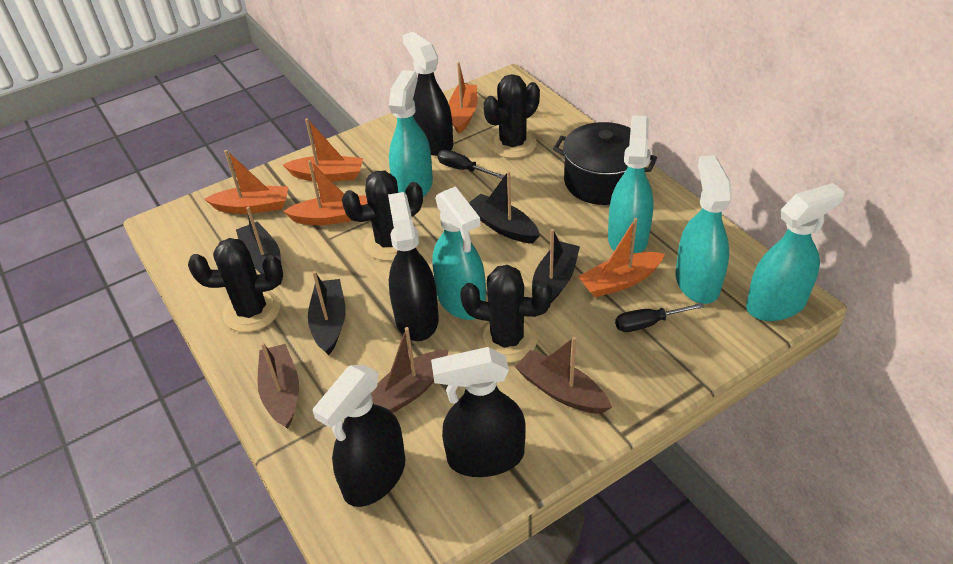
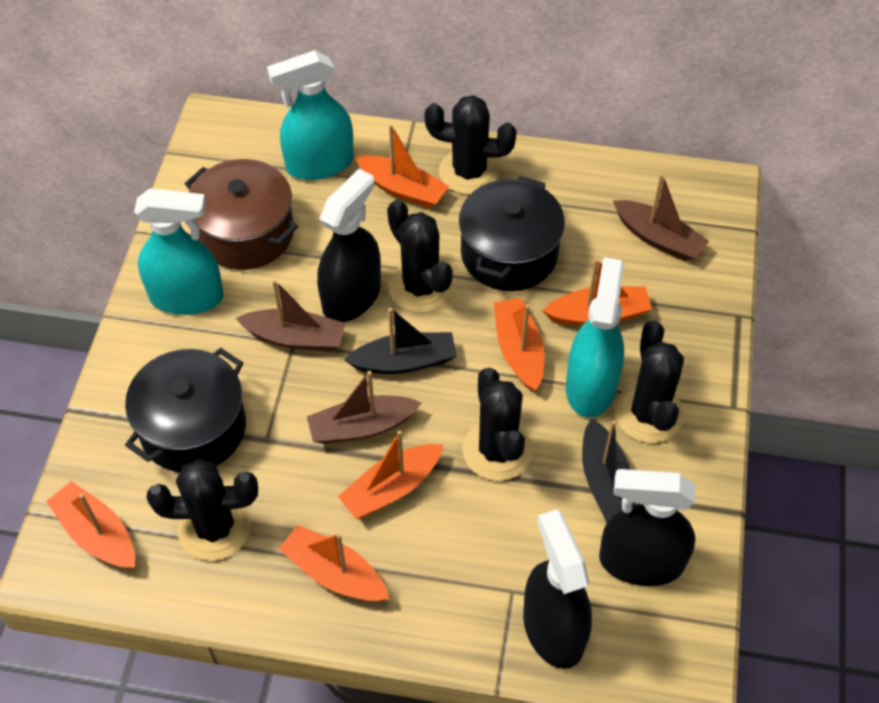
black boat: 4 -> 2
black cactus: 4 -> 5
black pot: 1 -> 2
black screwdriver: 2 -> 0
black spray bottle: 4 -> 3
brown pot: 0 -> 1
orange boat: 5 -> 6
turquoise spray bottle: 5 -> 3

